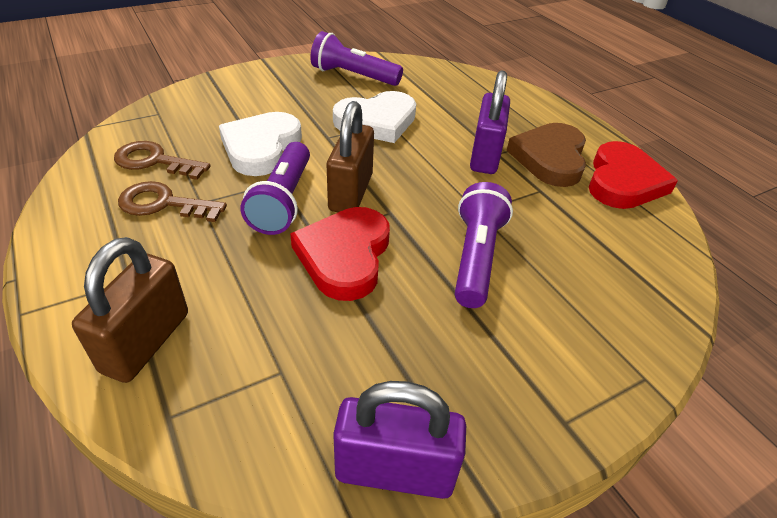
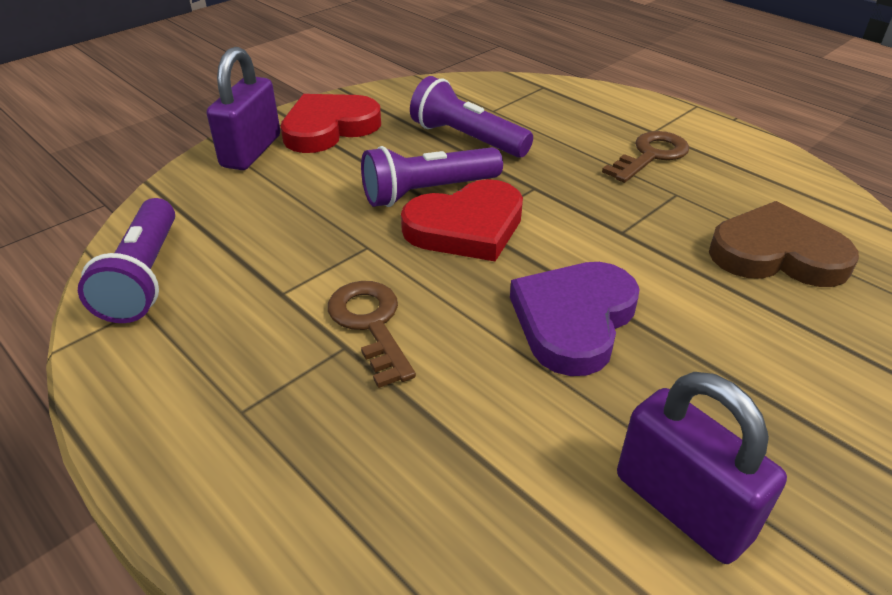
brown padlock: 2 -> 0
purple heart: 0 -> 1
white heart: 2 -> 0

